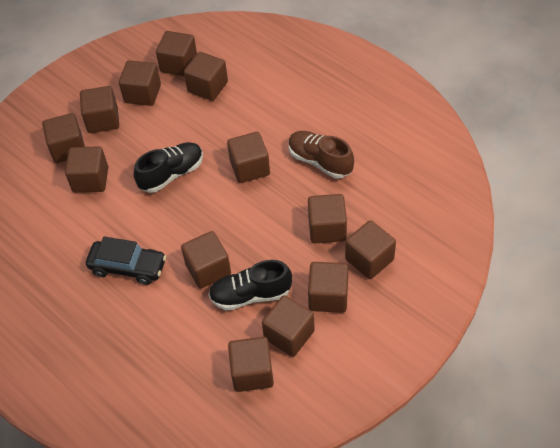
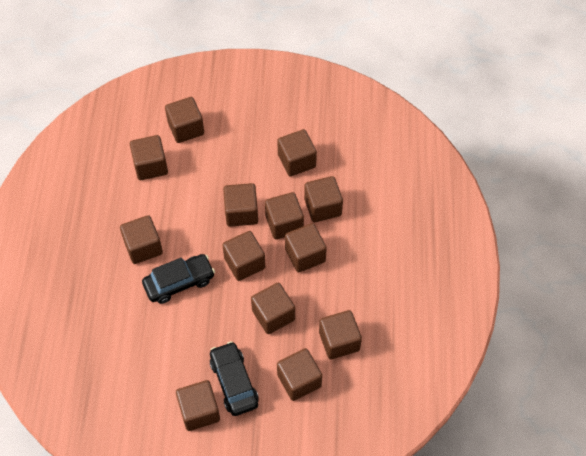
black car: 1 -> 2
black shoe: 2 -> 0
brown shoe: 1 -> 0

